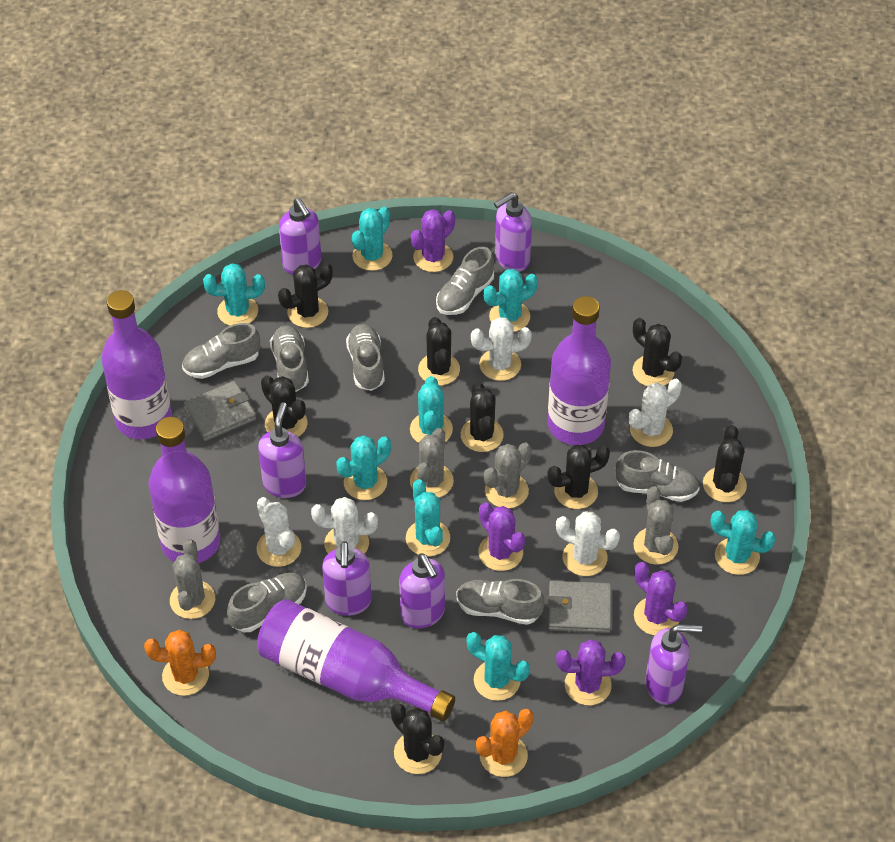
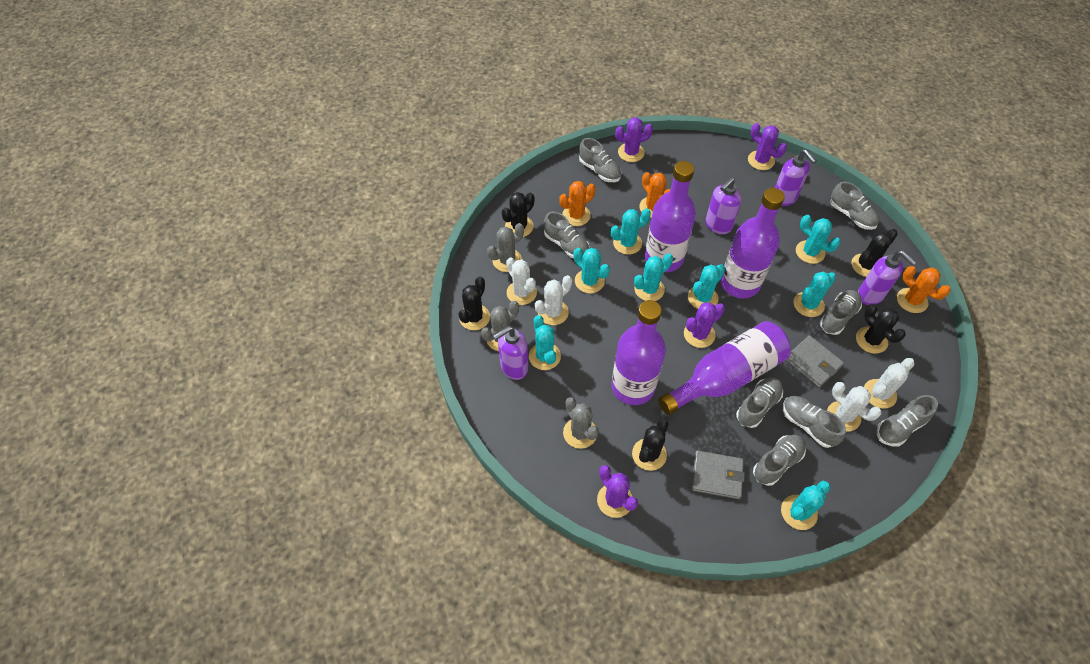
black cactus: 8 -> 5
grey cactus: 4 -> 3
grey shoe: 7 -> 8
orange cactus: 2 -> 3
purple soap dispenser: 6 -> 4
white cactus: 5 -> 4

